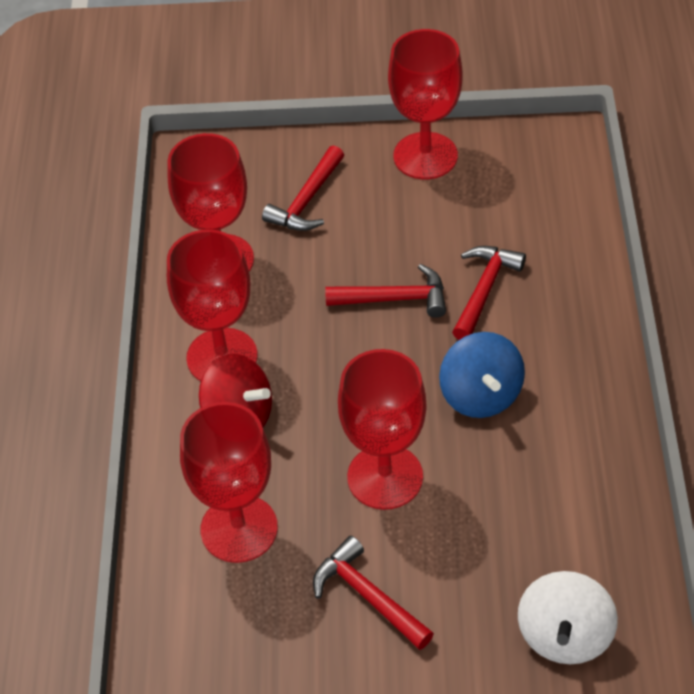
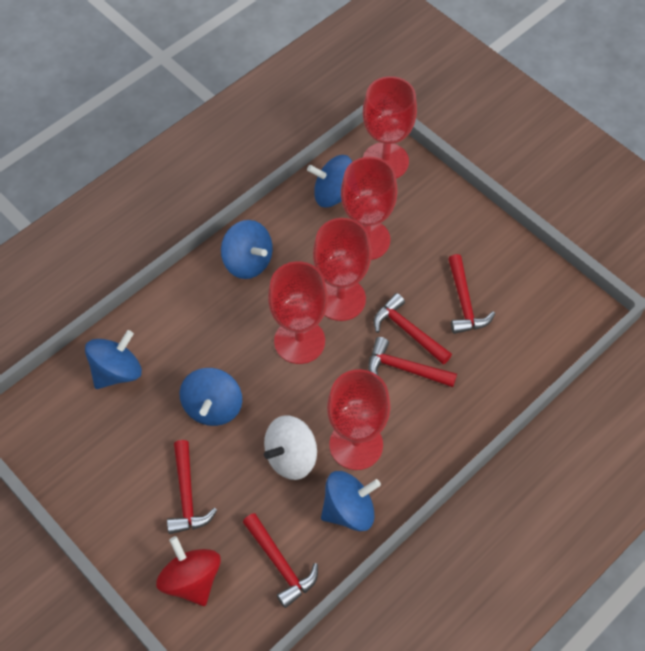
blue spinning top: 1 -> 5
red hammer: 4 -> 5

